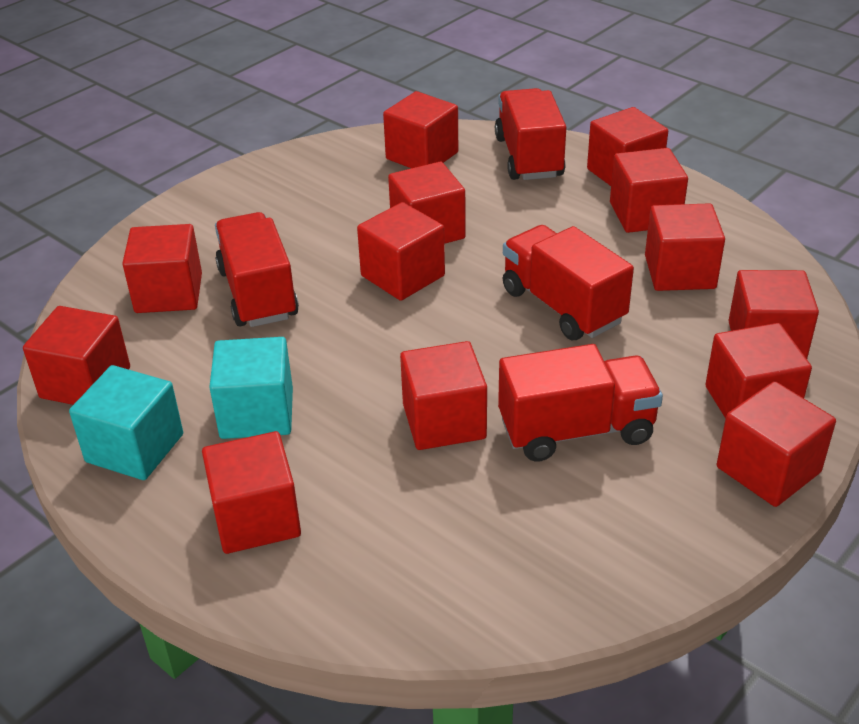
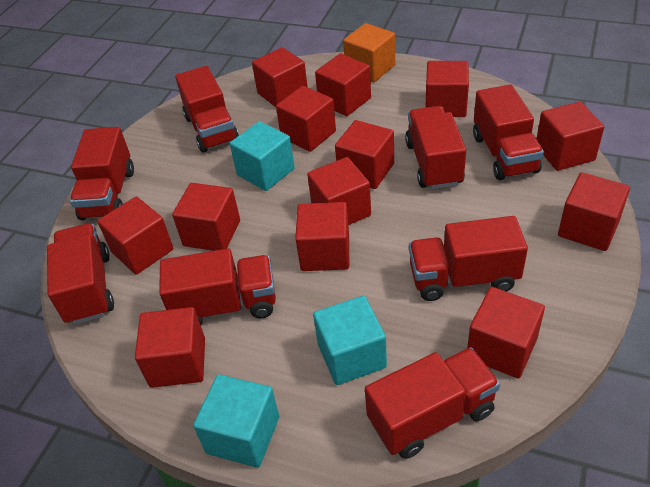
orange cube: 0 -> 1
red truck: 4 -> 8
turquoise cube: 2 -> 3

